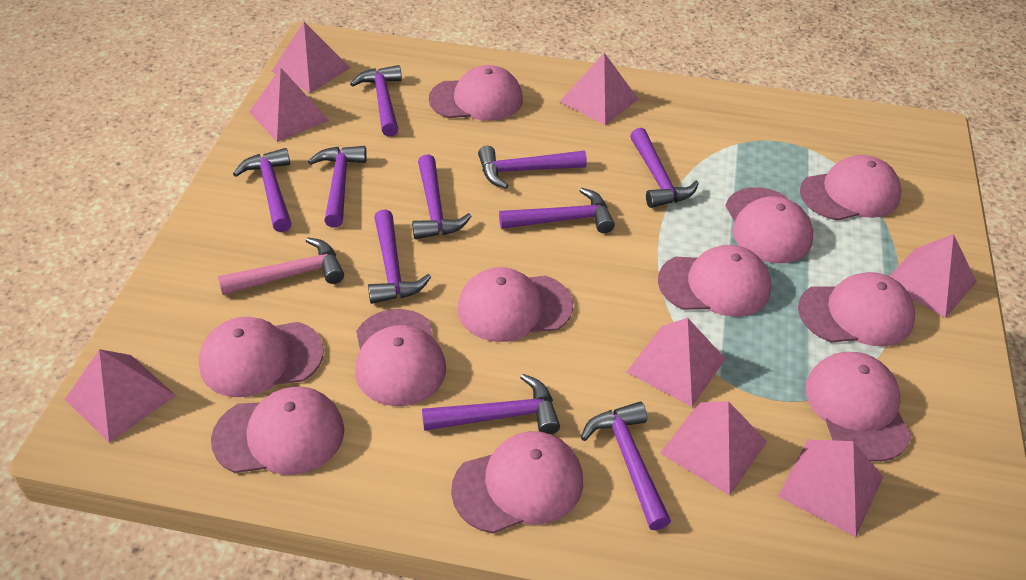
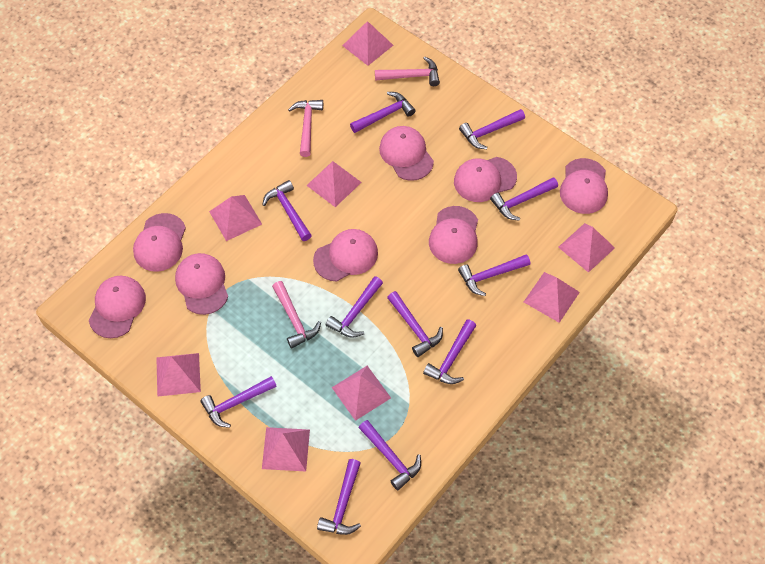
pink cap: 11 -> 8
pink hammer: 1 -> 3
purple hammer: 10 -> 11

